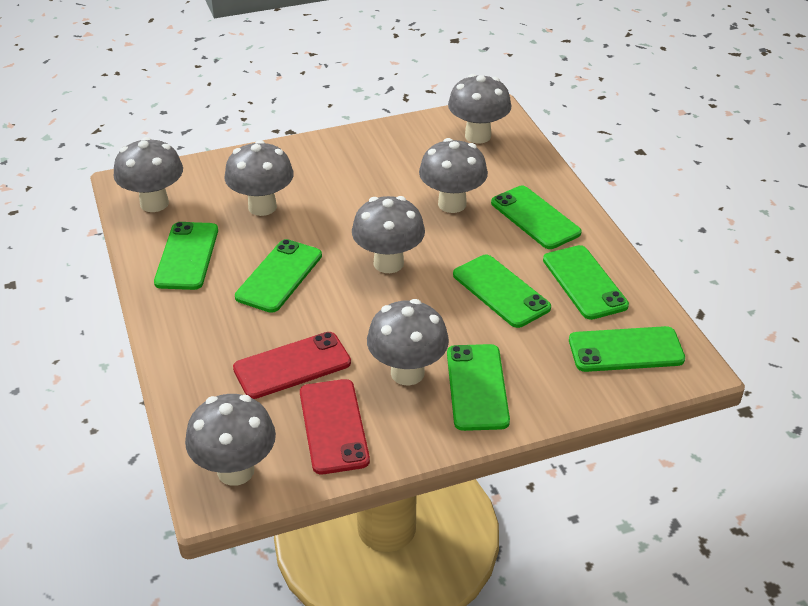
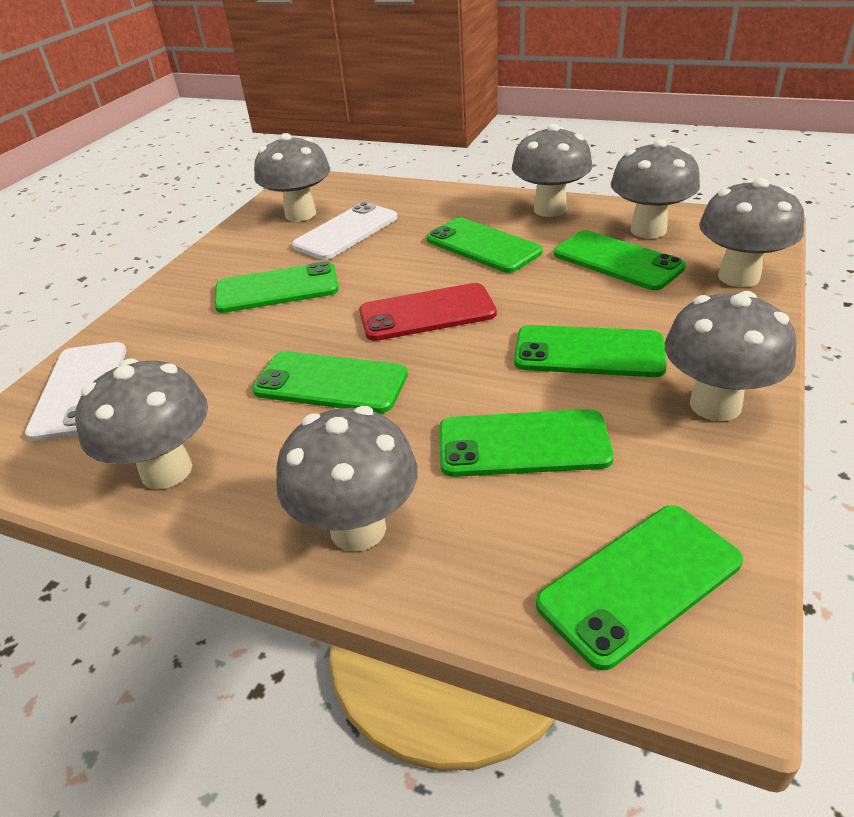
red phone: 2 -> 1
white phone: 0 -> 2

